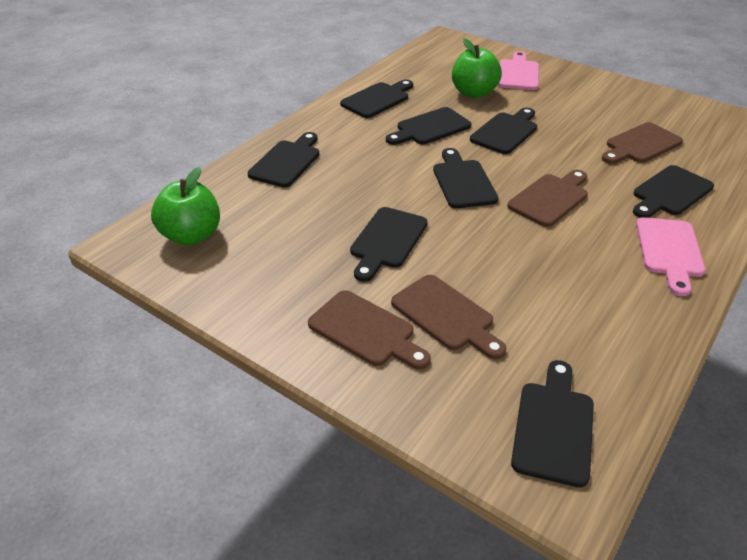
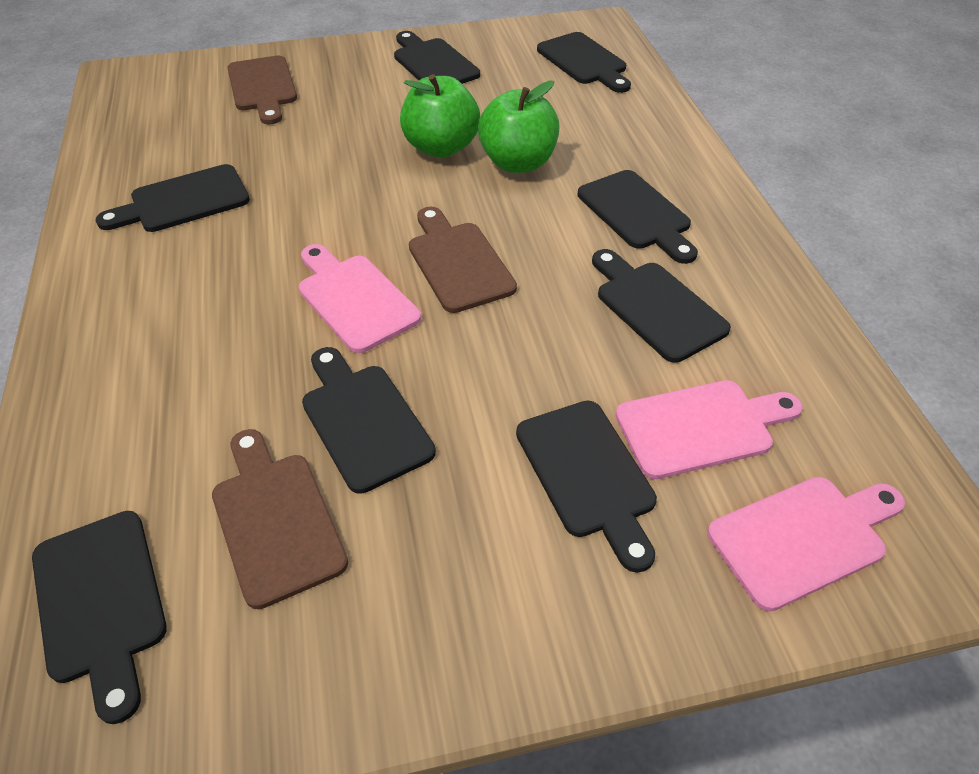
brown cutting board: 4 -> 3
pink cutting board: 2 -> 3

